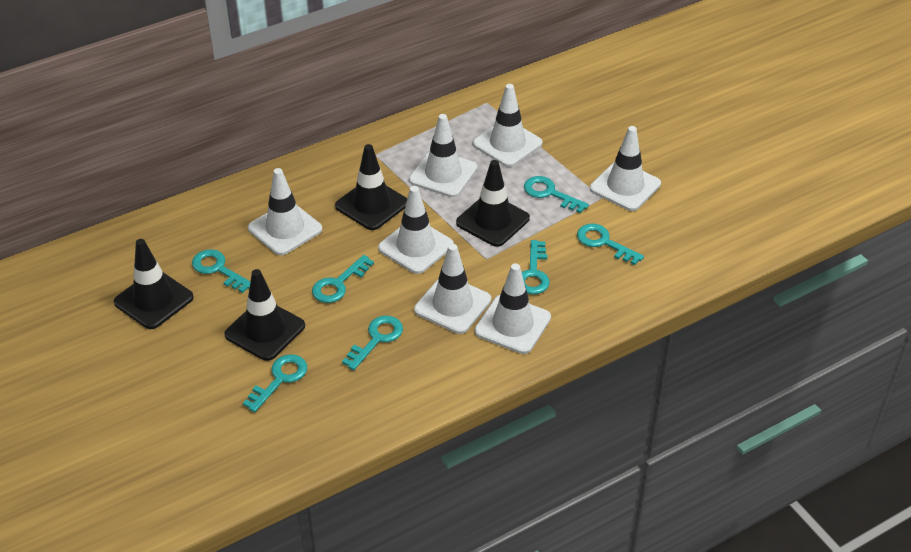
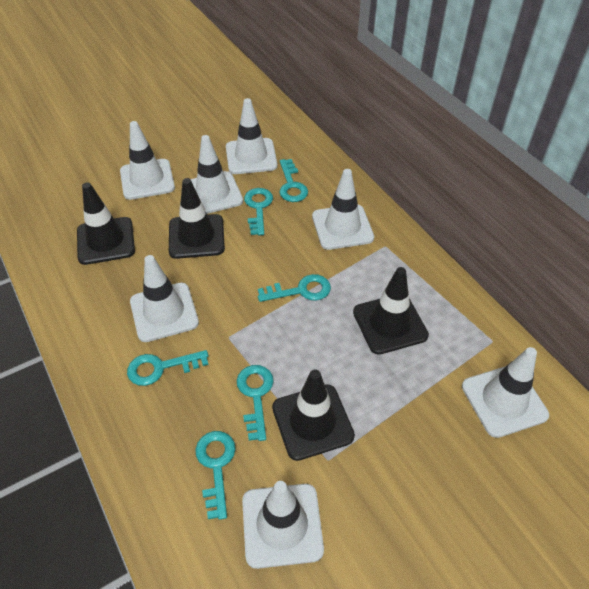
turquoise key: 7 -> 6

